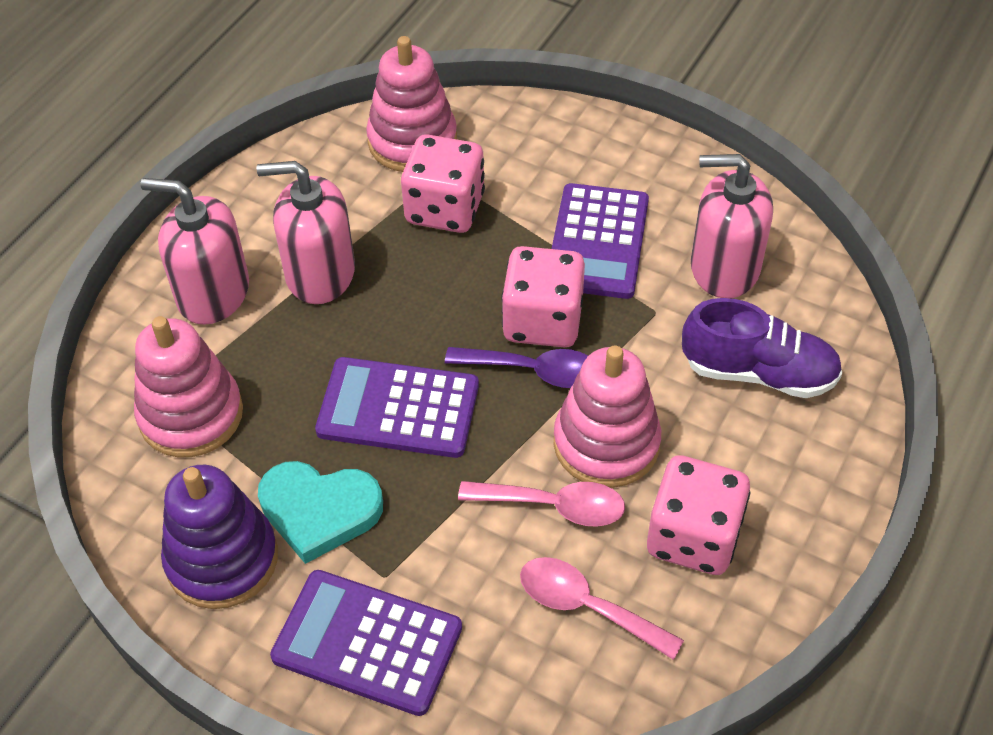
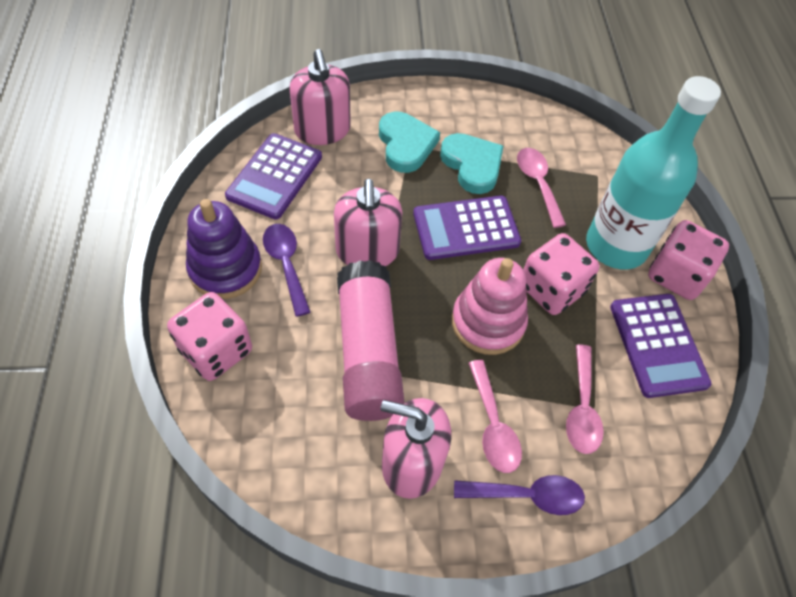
pink glue stick: 0 -> 1
pink spoon: 2 -> 3
pink stacking toy: 3 -> 1
purple shoe: 1 -> 0
purple spoon: 1 -> 2
turquoise bottle: 0 -> 1
turquoise heart: 1 -> 2

